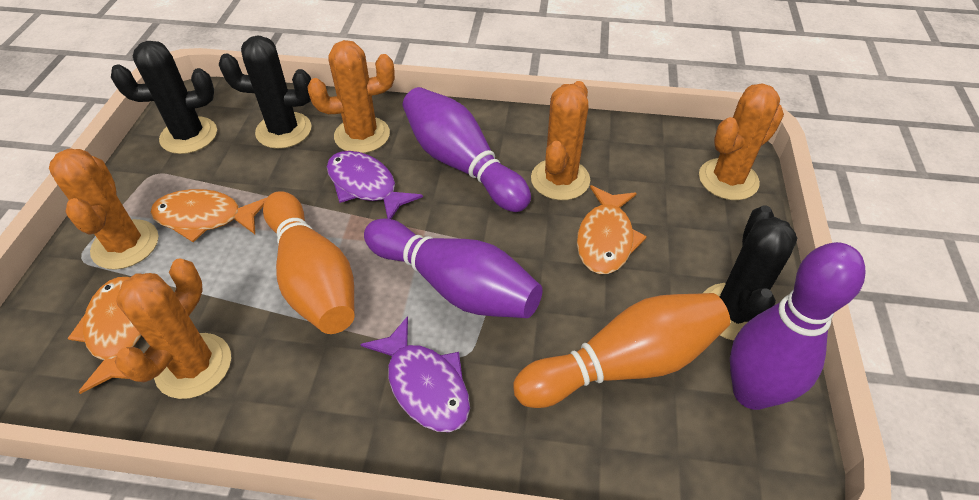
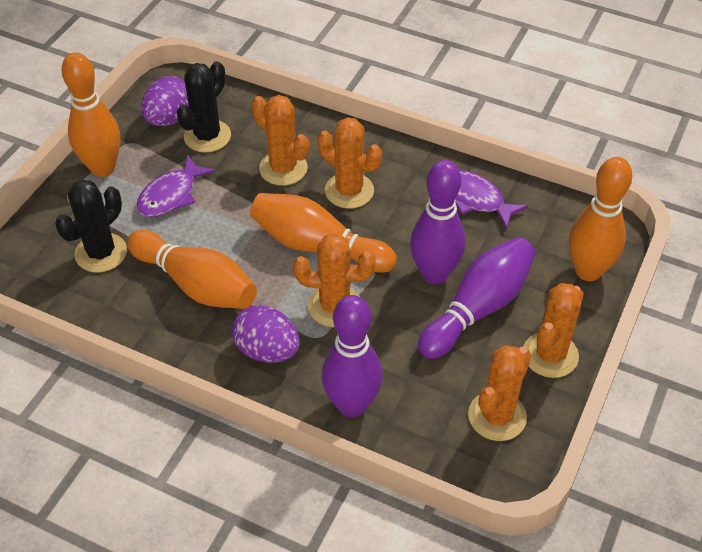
black cactus: 3 -> 2
orange bowling pin: 2 -> 4
orange fish: 3 -> 0
purple egg: 0 -> 2

